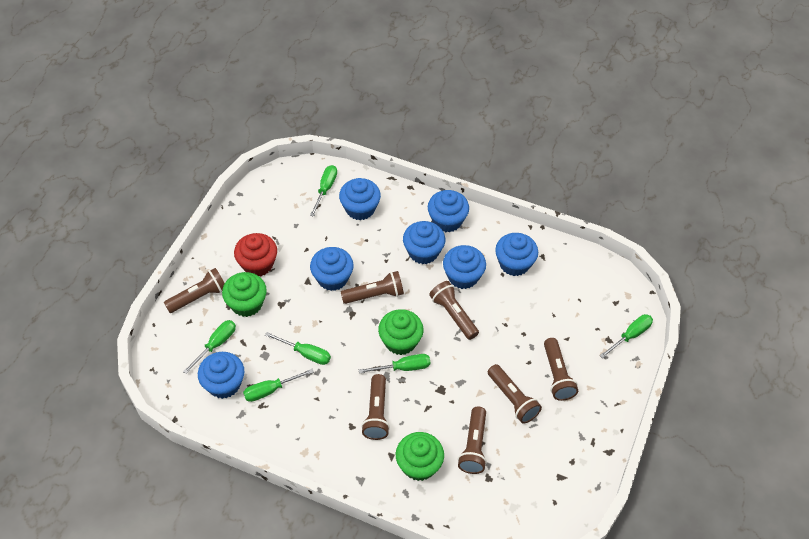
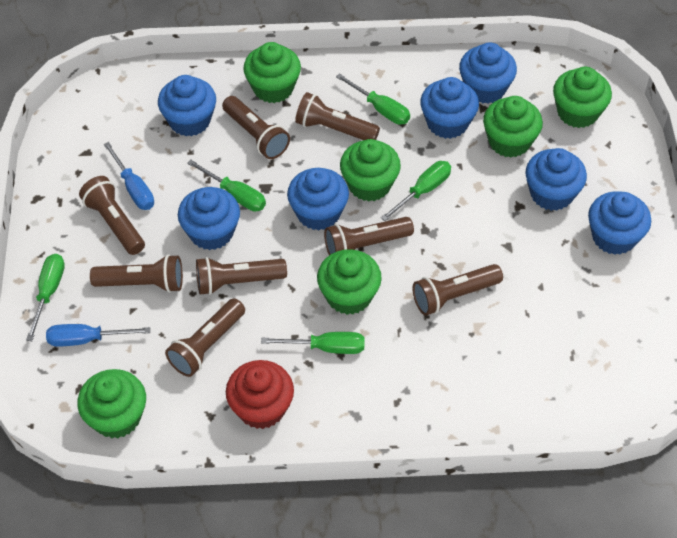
blue screwdriver: 0 -> 2
brown flashlight: 7 -> 8
green cupcake: 3 -> 6
green screwdriver: 6 -> 5

